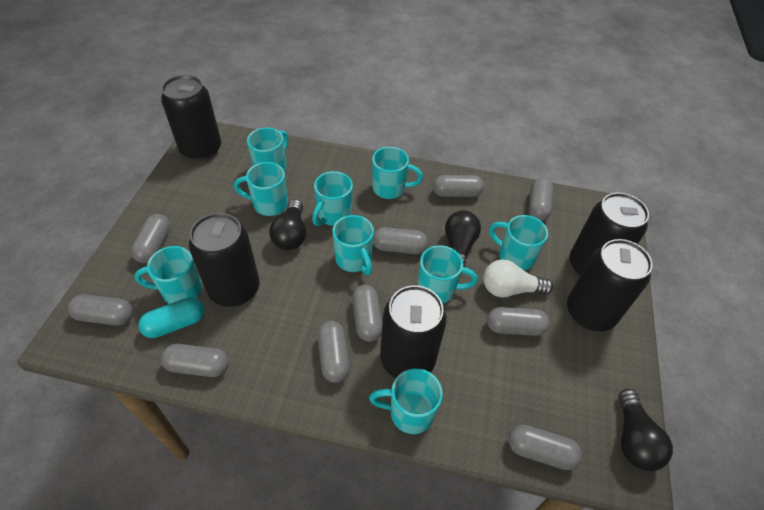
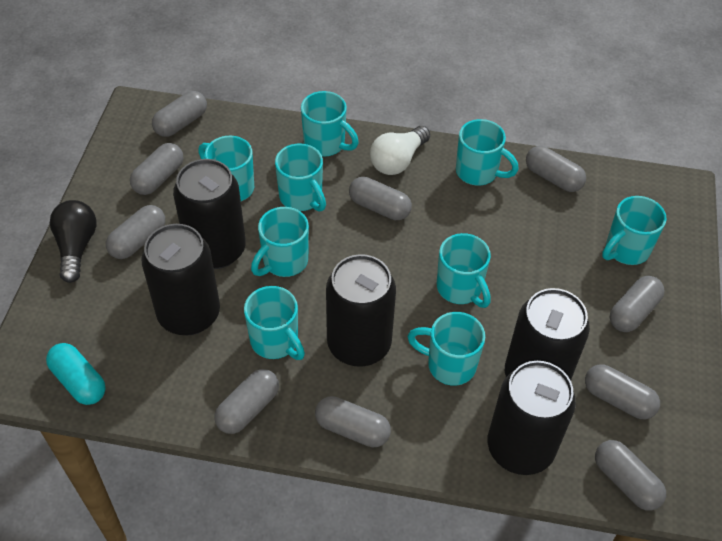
black light bulb: 3 -> 1

